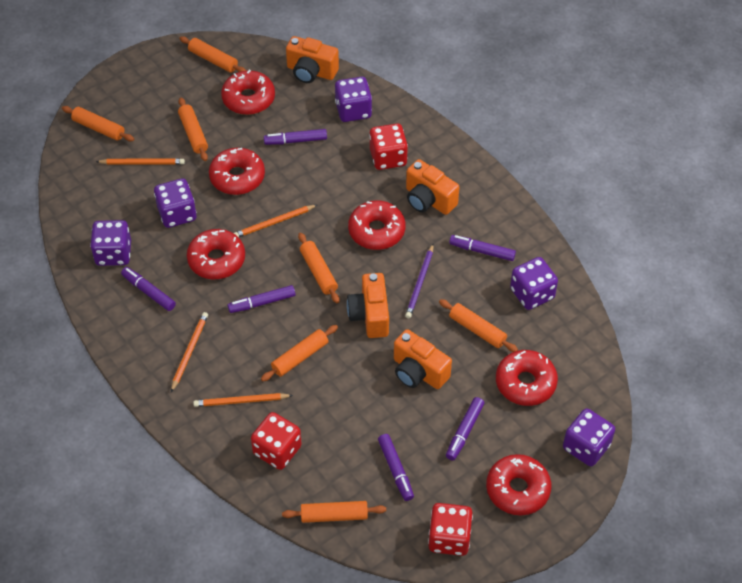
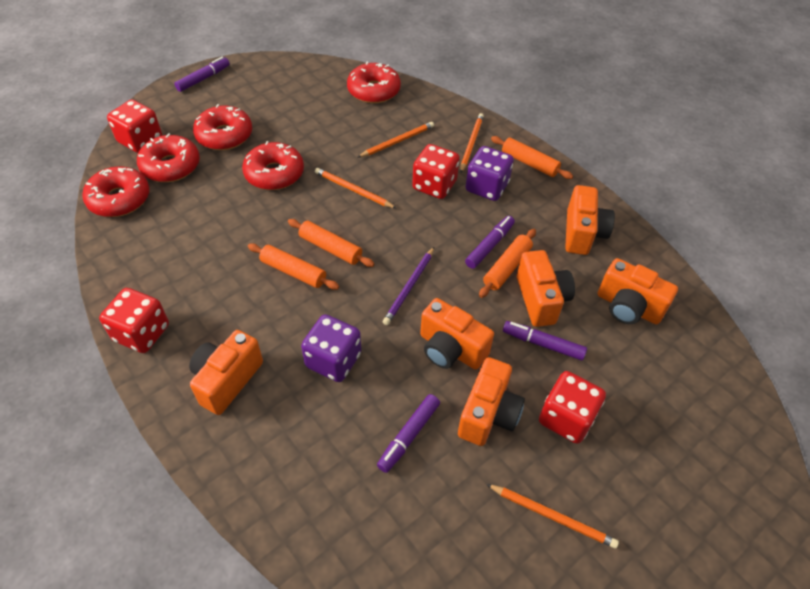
orange camera: 4 -> 6
orange rolling pin: 7 -> 4
purple dice: 5 -> 2
purple marker: 6 -> 4
red dice: 3 -> 4
red donut: 6 -> 5

